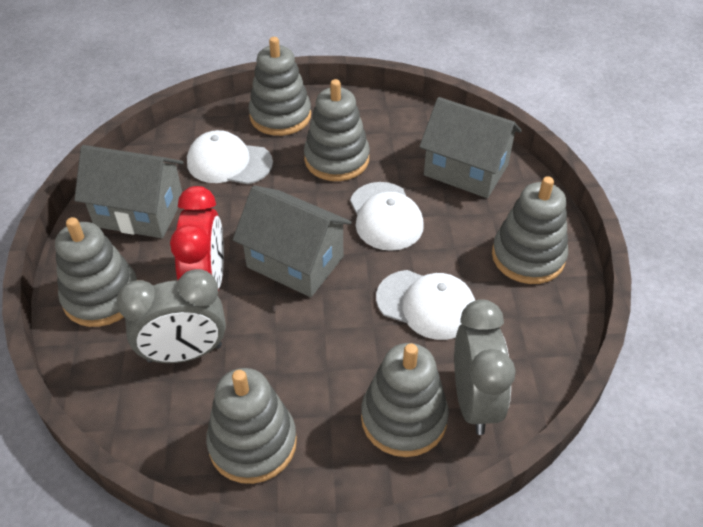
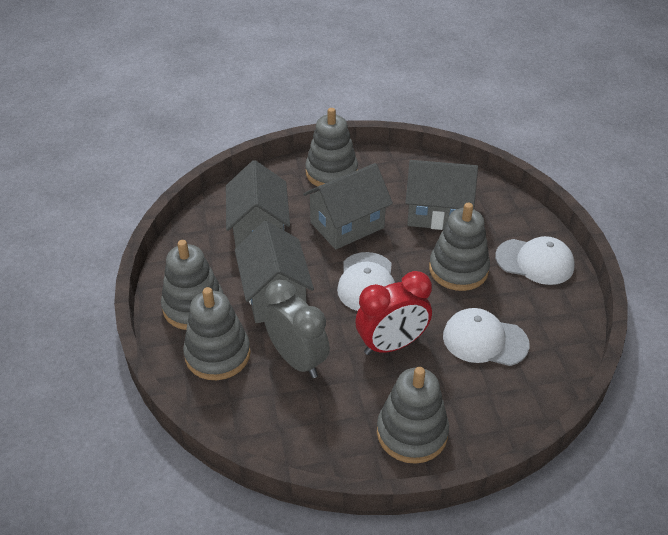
grey clock: 2 -> 1
grey house: 3 -> 4
grey stacking toy: 6 -> 5

